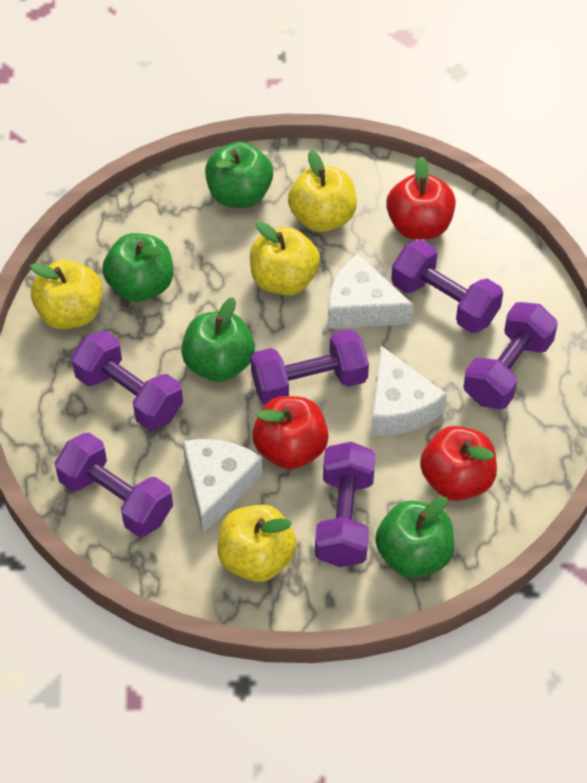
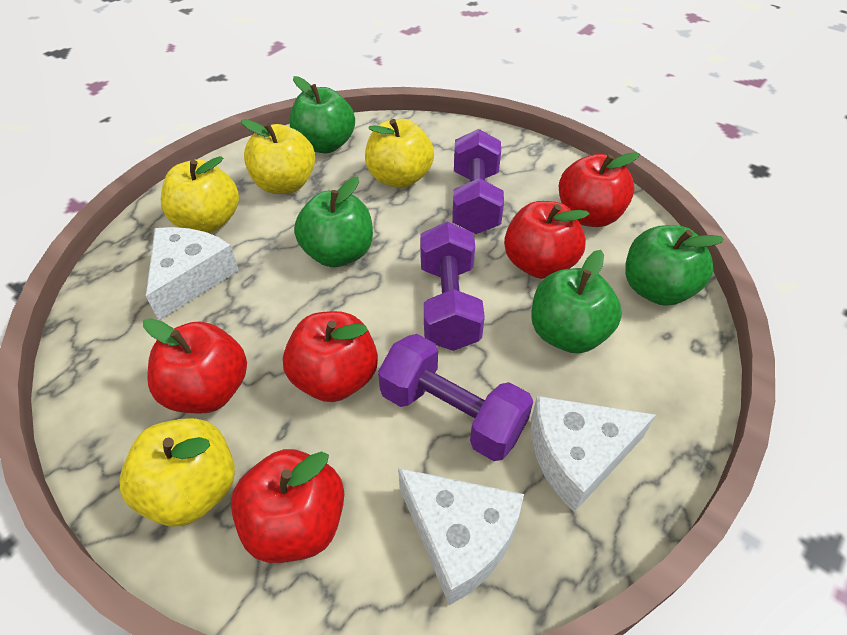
purple dumbbell: 6 -> 3
red apple: 3 -> 5

